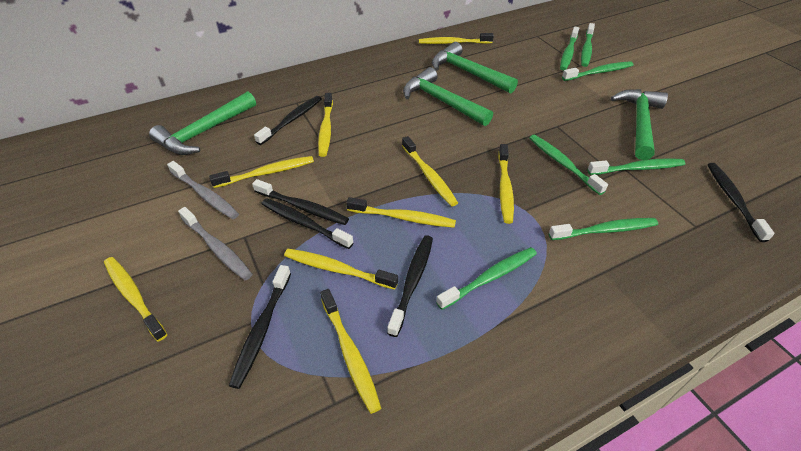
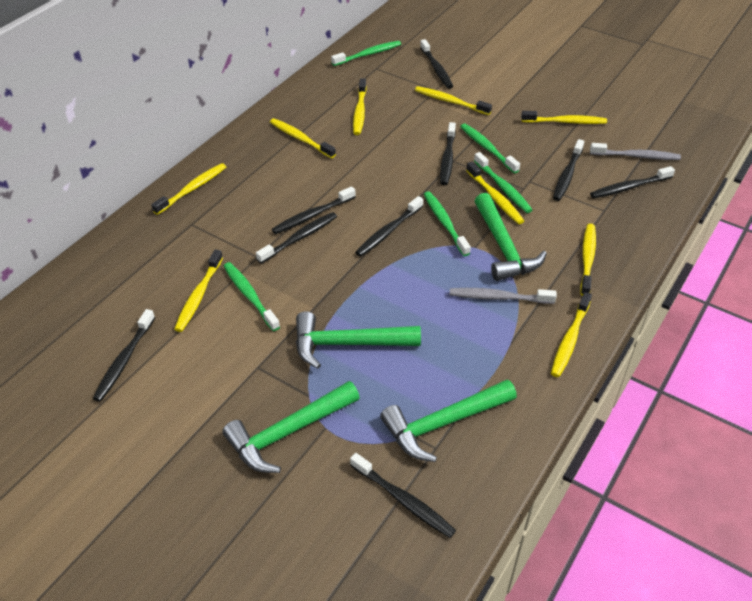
black toothbrush: 6 -> 9
green toothbrush: 7 -> 5

